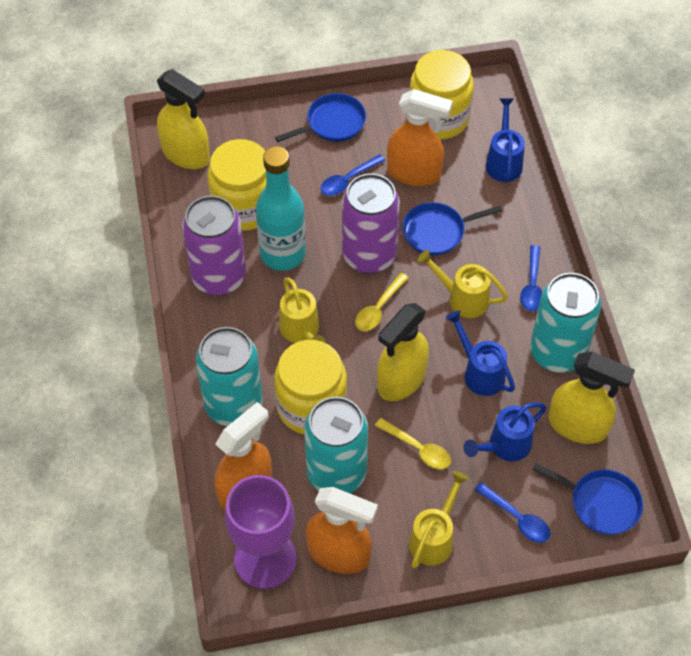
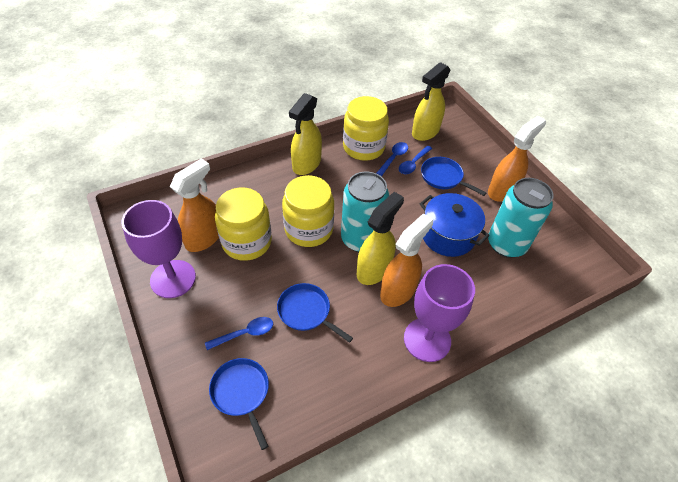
blue pot: 0 -> 1
blue watering can: 3 -> 0
purple can: 2 -> 0
purple goblet: 1 -> 2
turquoise bottle: 1 -> 0
turquoise can: 3 -> 2
yellow spoon: 2 -> 0
yellow watering can: 3 -> 0

